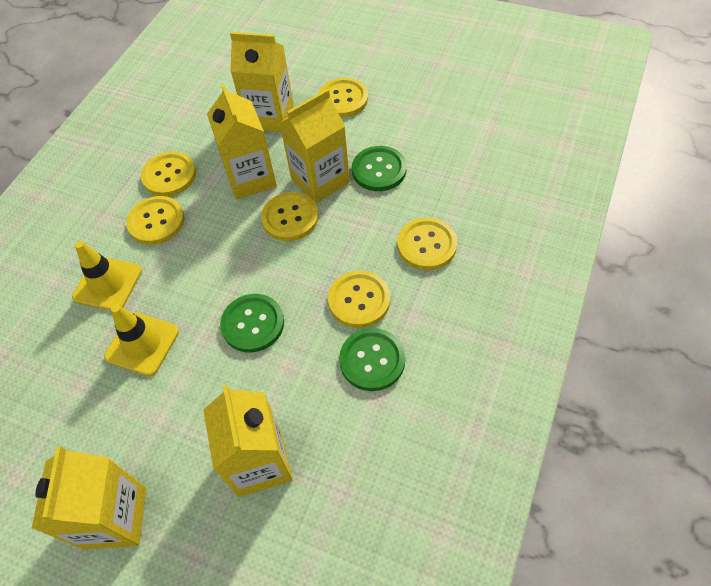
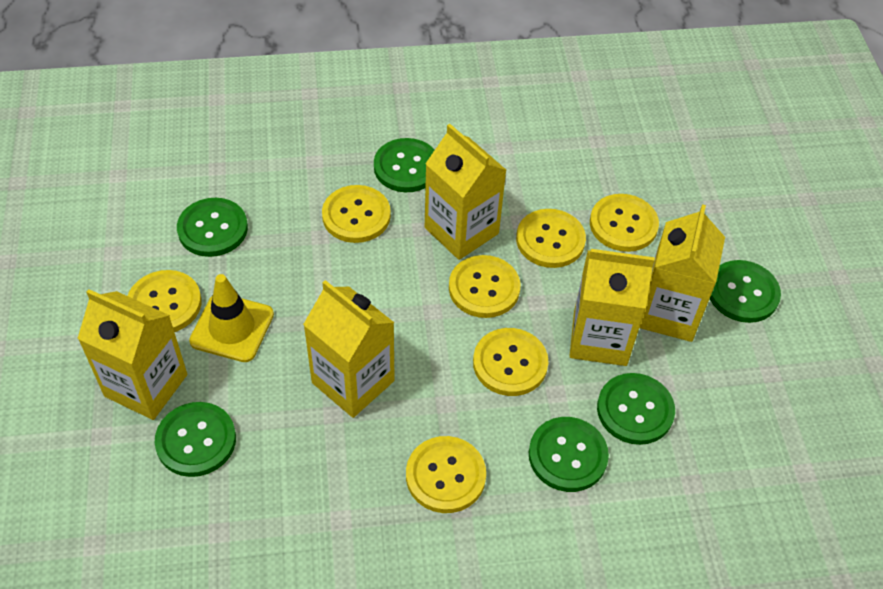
green button: 3 -> 6
yellow button: 6 -> 7
yellow traffic cone: 2 -> 1

